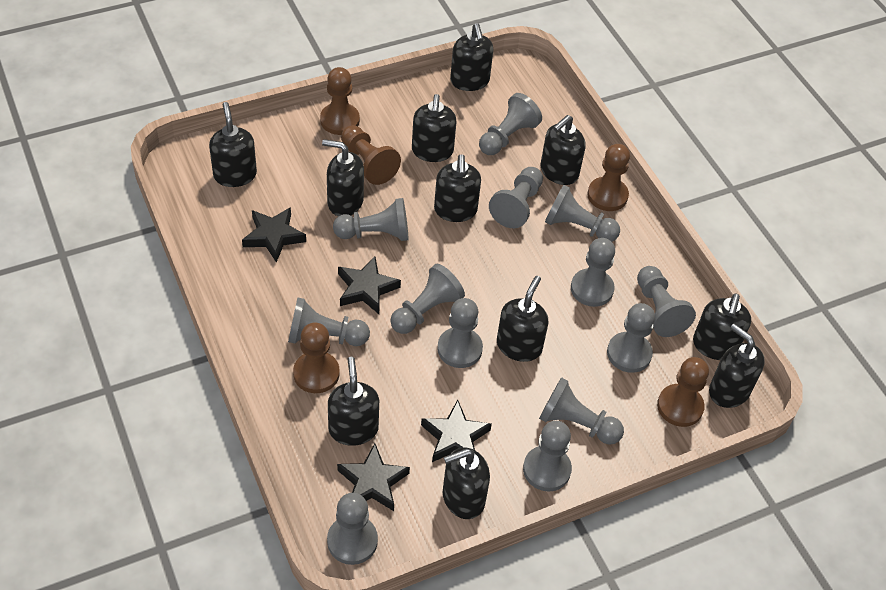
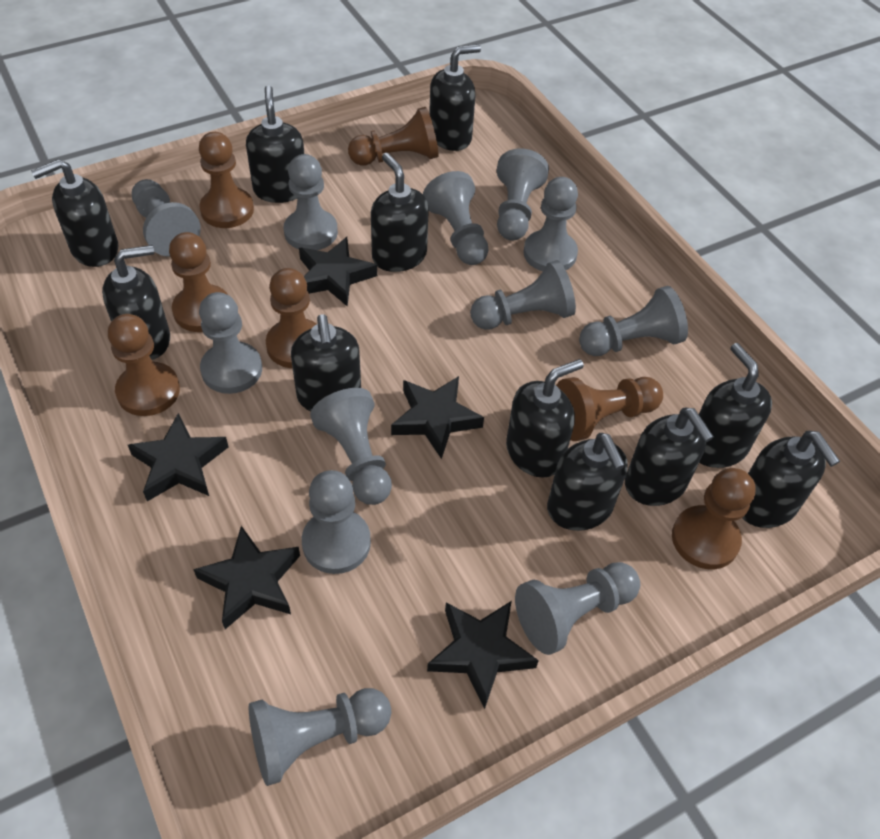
black star: 4 -> 5
brown pawn: 5 -> 7
grey pawn: 13 -> 12

